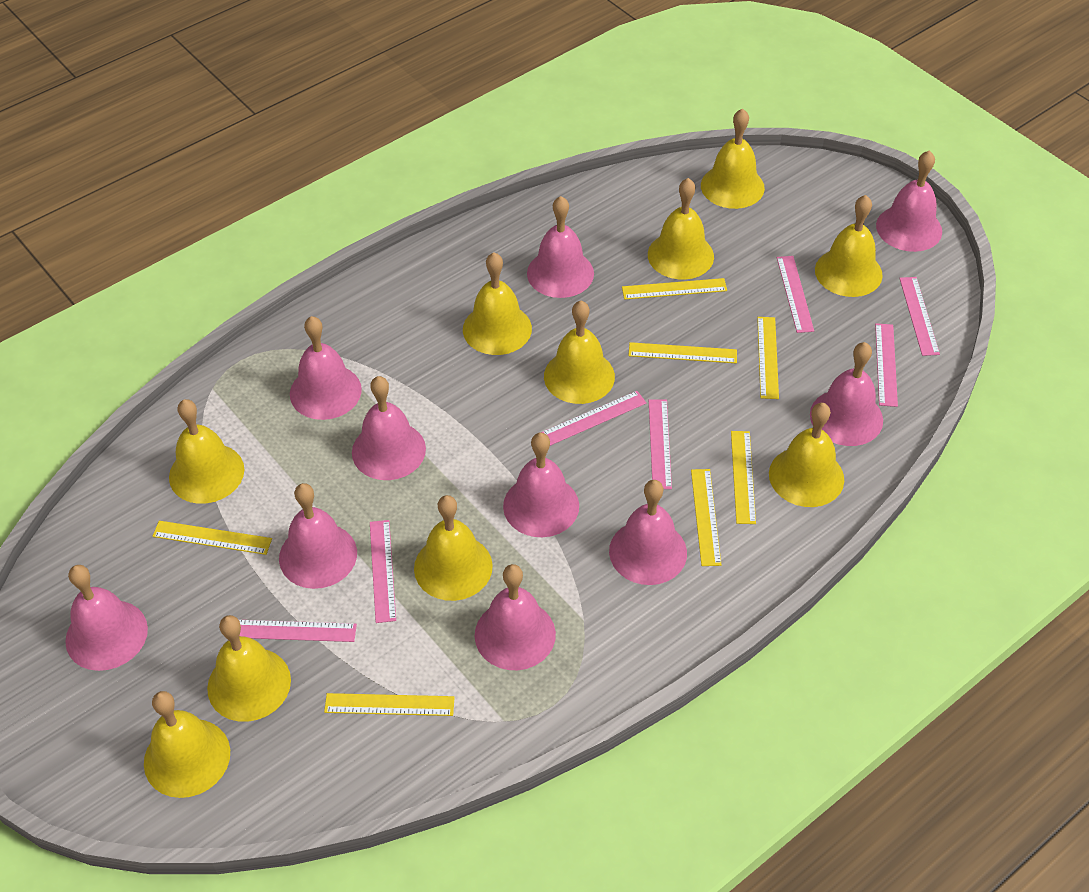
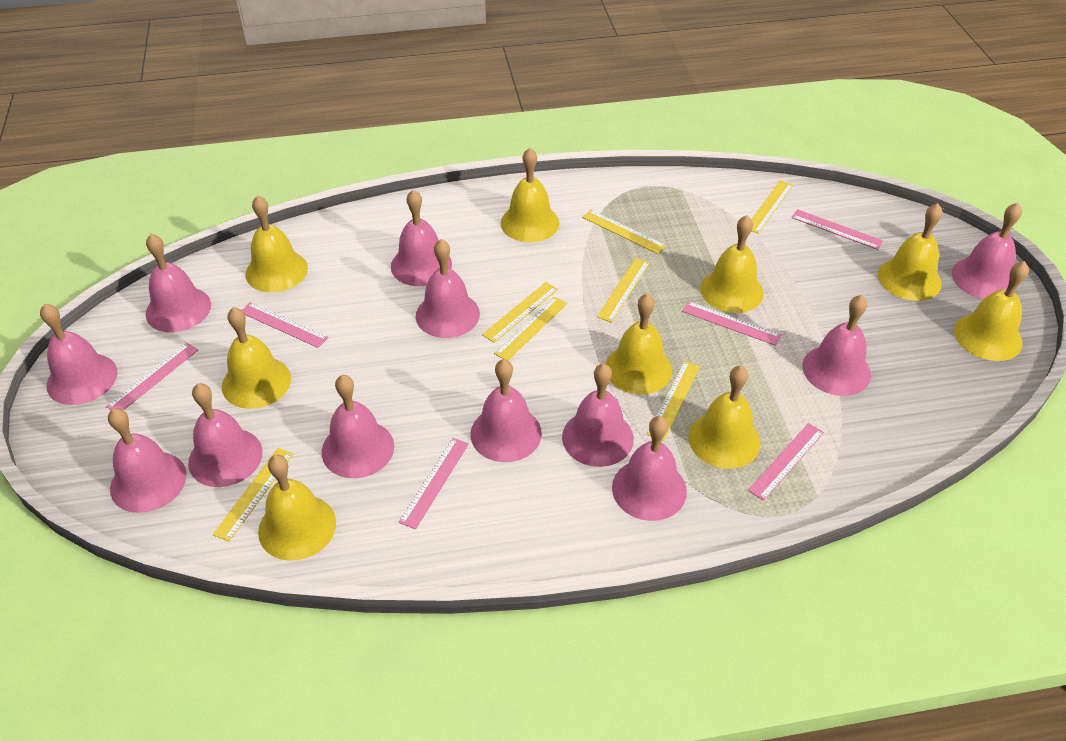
pink bell: 10 -> 12
pink ruler: 7 -> 6
yellow bell: 10 -> 9

